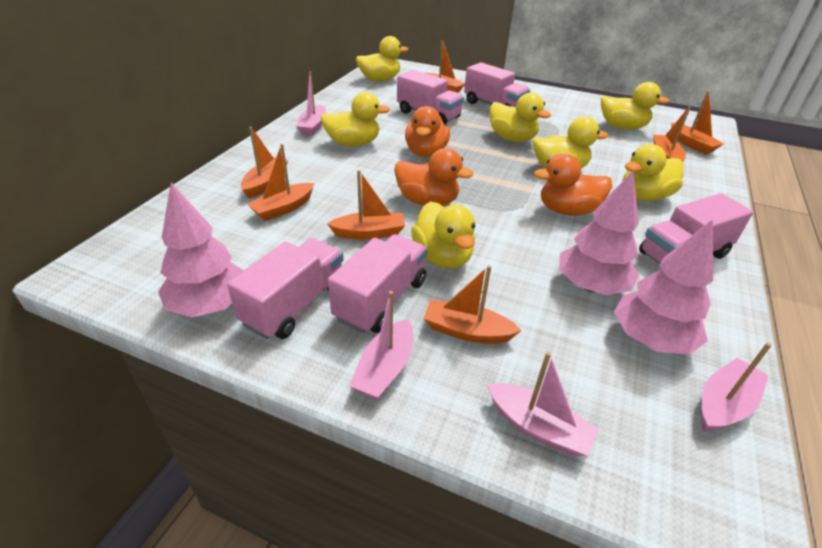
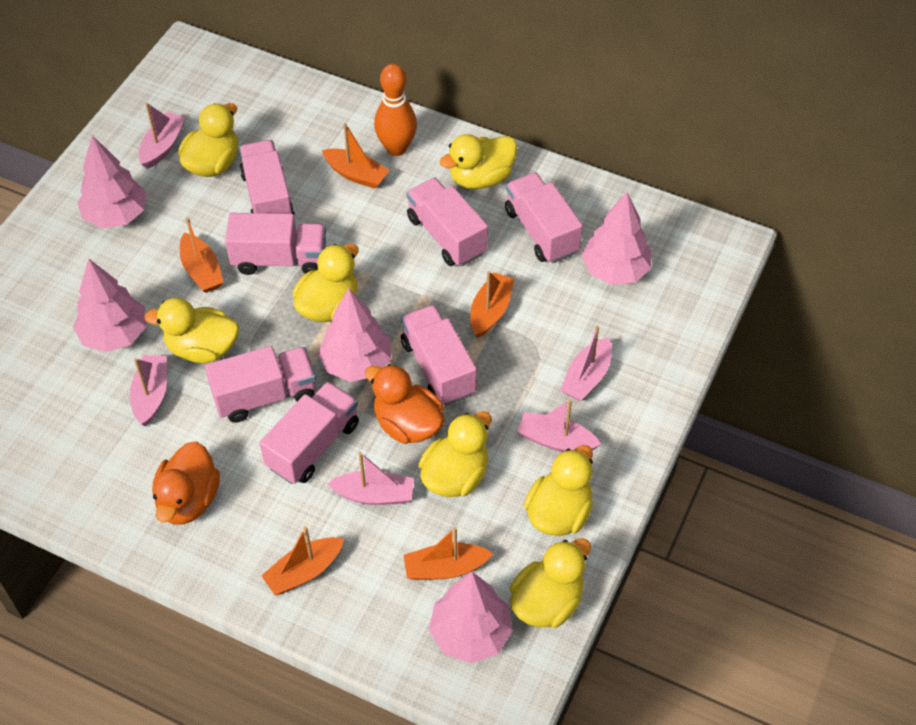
orange boat: 7 -> 5
orange bowling pin: 0 -> 1
orange duck: 3 -> 2
pink boat: 4 -> 5
pink tree: 3 -> 5
pink truck: 5 -> 7

